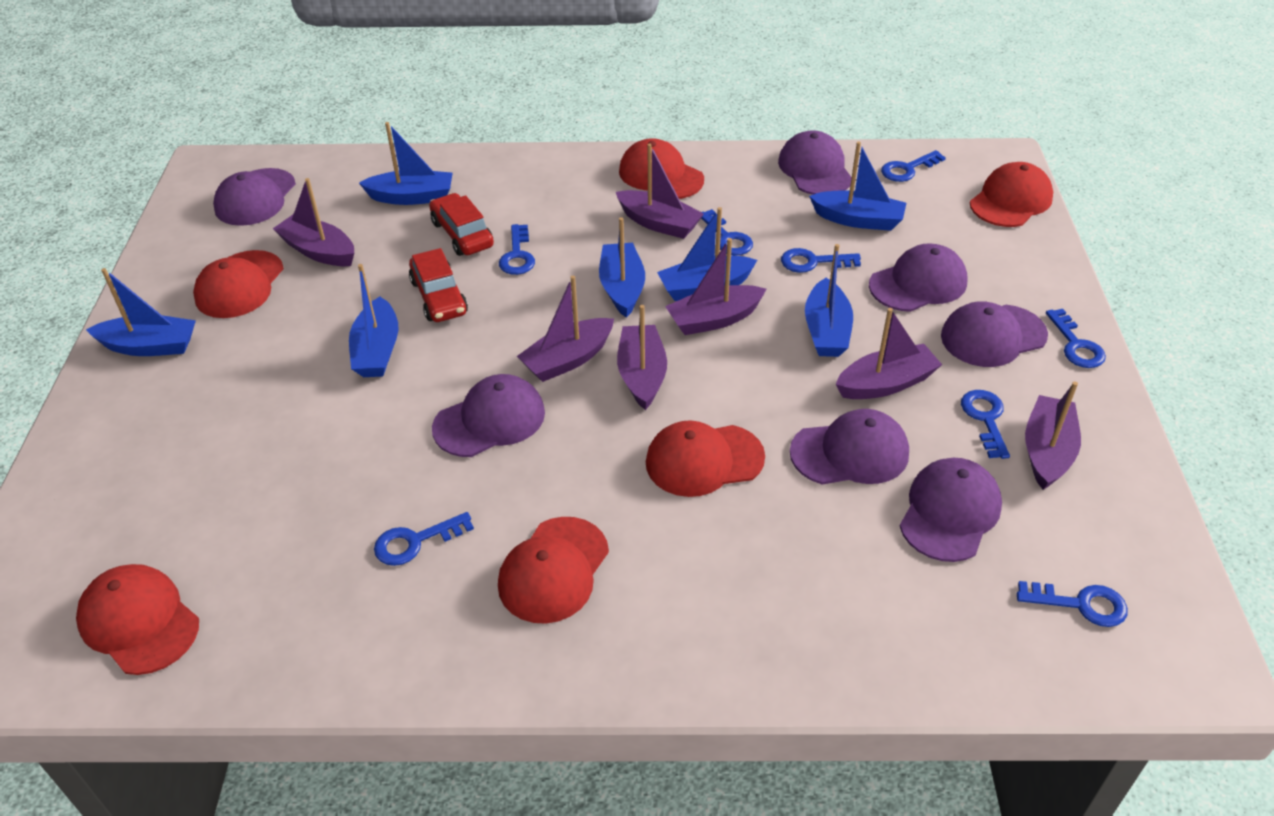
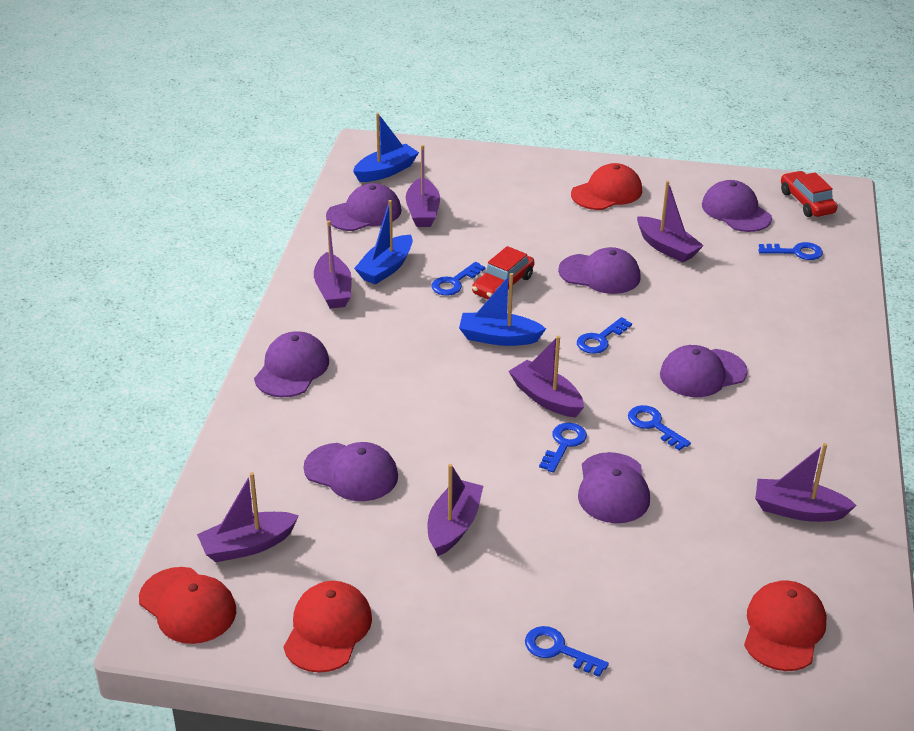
blue boat: 7 -> 3
blue key: 8 -> 6
red cap: 6 -> 4

